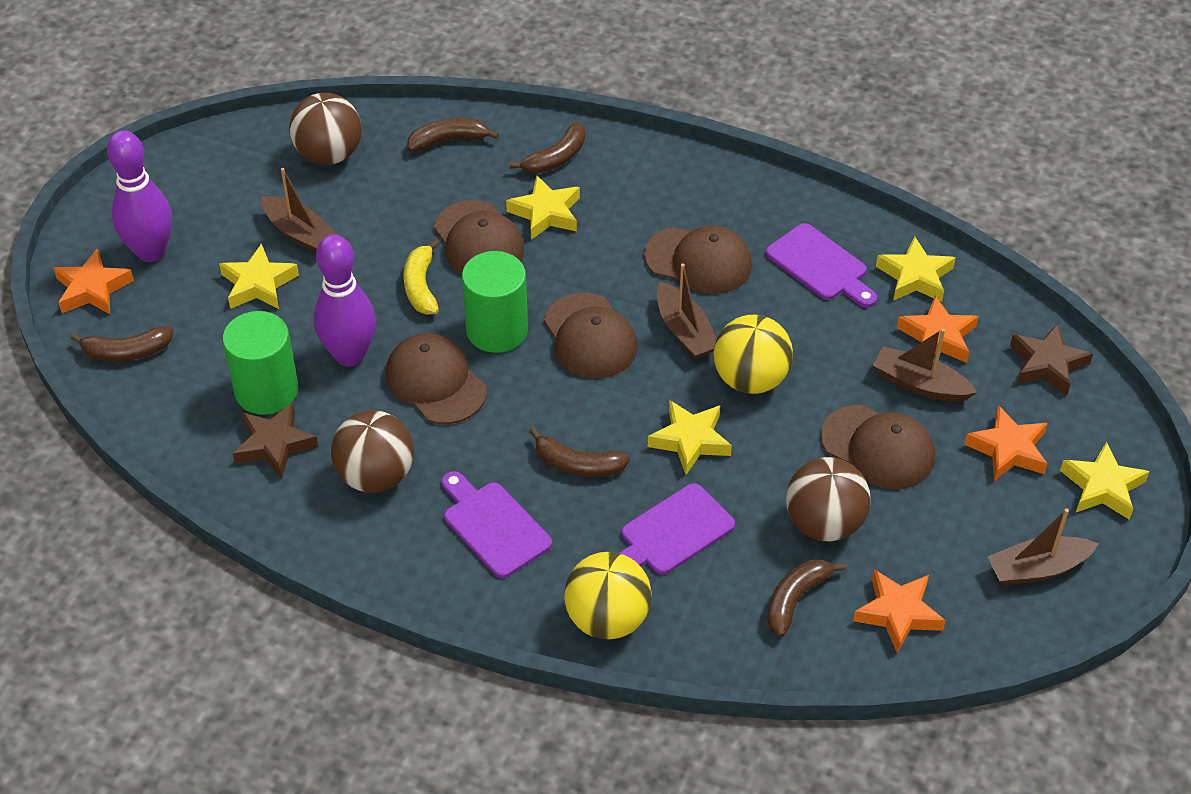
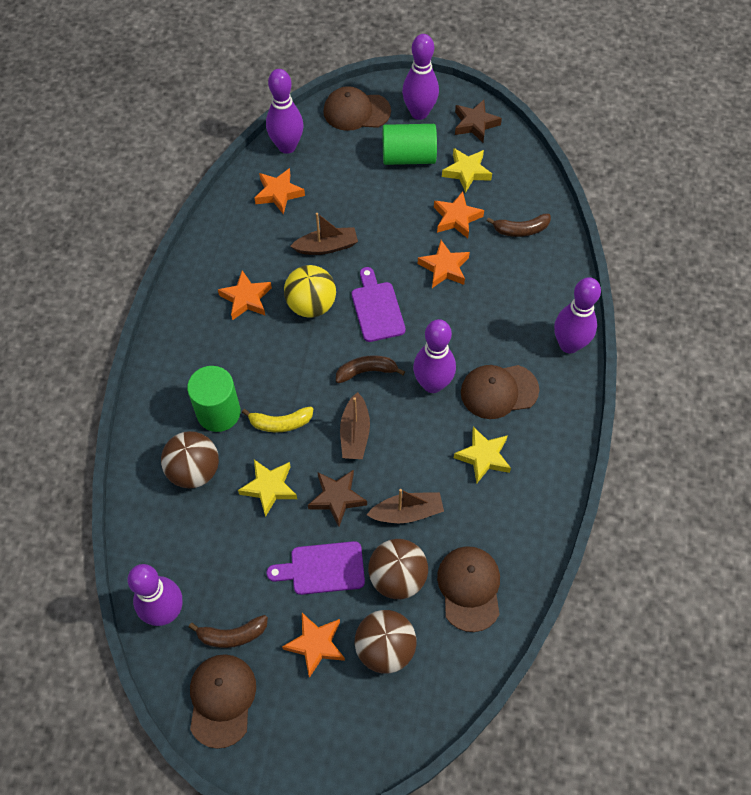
brown banana: 5 -> 3
brown boat: 4 -> 3
brown cap: 5 -> 4
orange star: 4 -> 5
purple bowling pin: 2 -> 5
purple cutting board: 3 -> 2
yellow ball: 2 -> 1
yellow star: 5 -> 3

